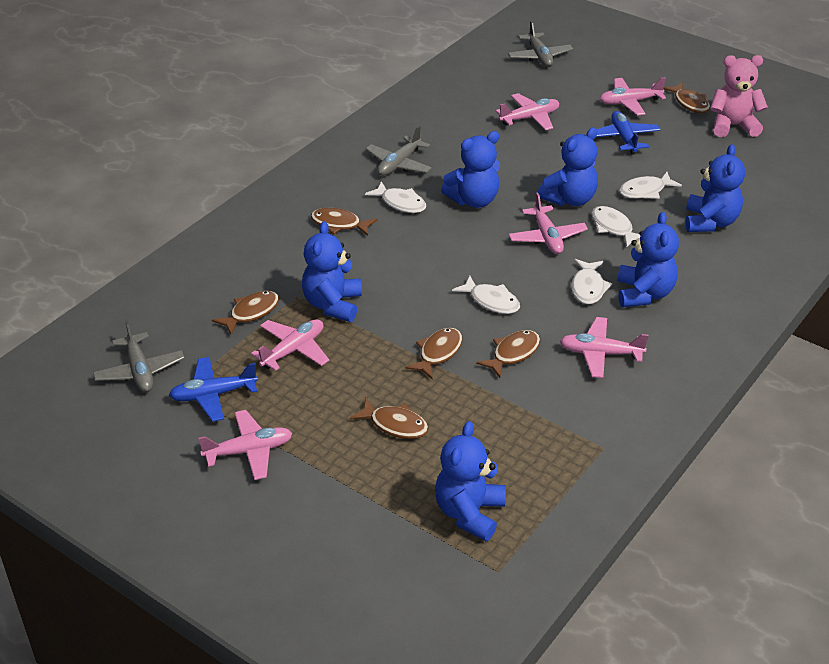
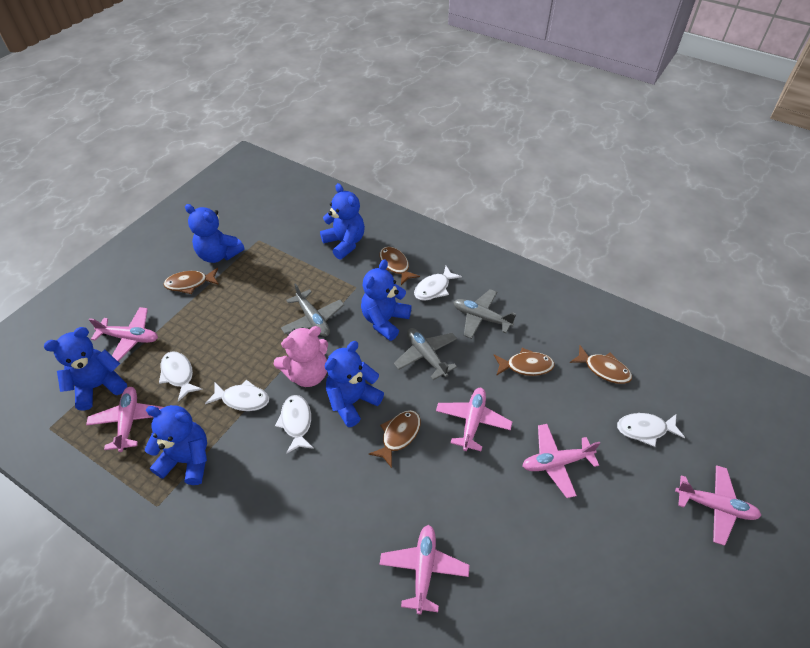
blue plane: 2 -> 0
brown fish: 6 -> 5

